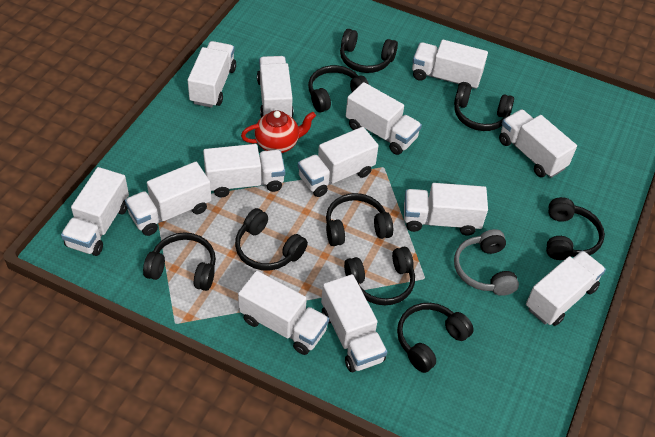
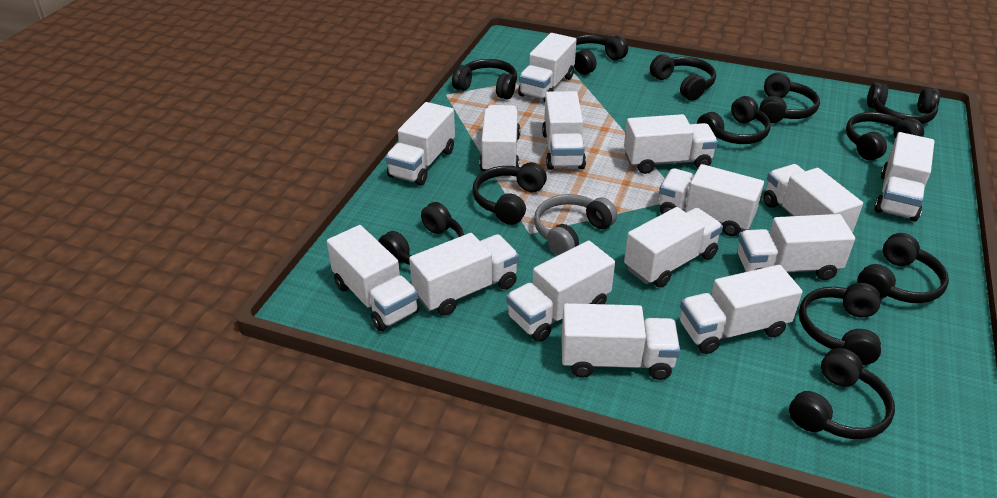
black headphones: 9 -> 12
red teapot: 1 -> 0
white truck: 13 -> 15

